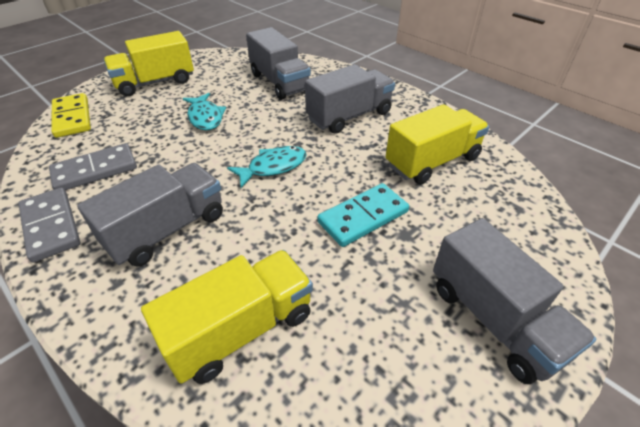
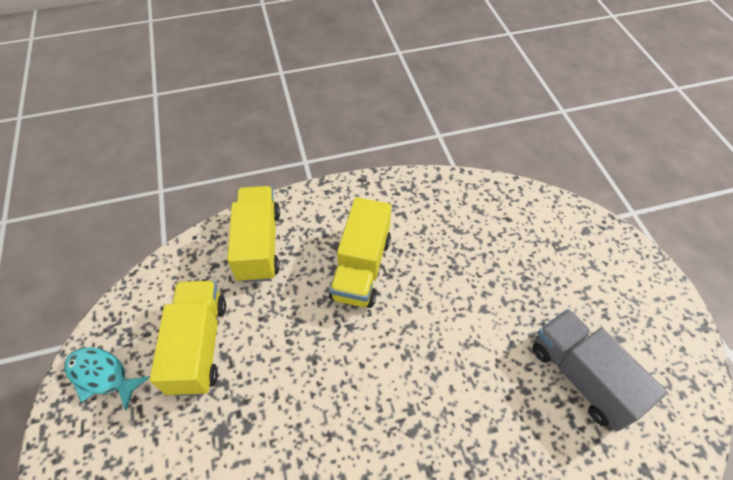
grey domino: 2 -> 0
grey truck: 4 -> 1
turquoise domino: 1 -> 0
turquoise fish: 2 -> 1
yellow domino: 1 -> 0

